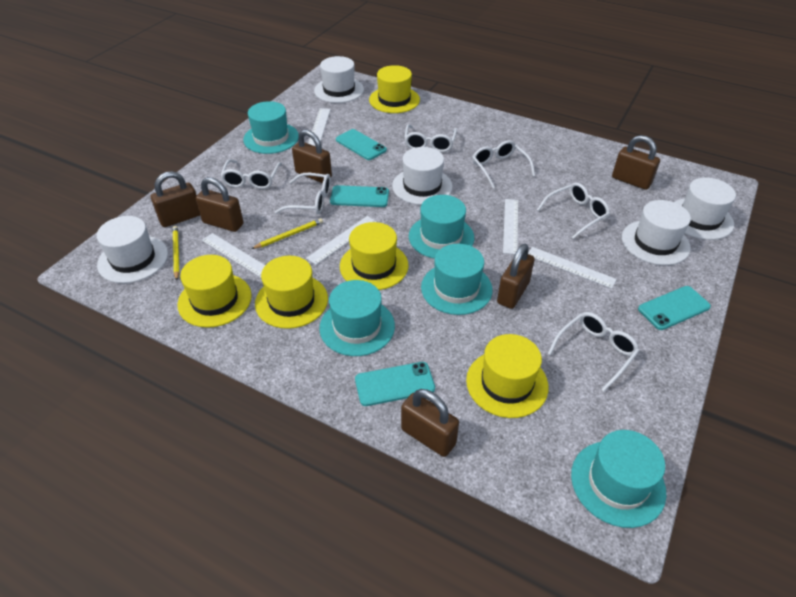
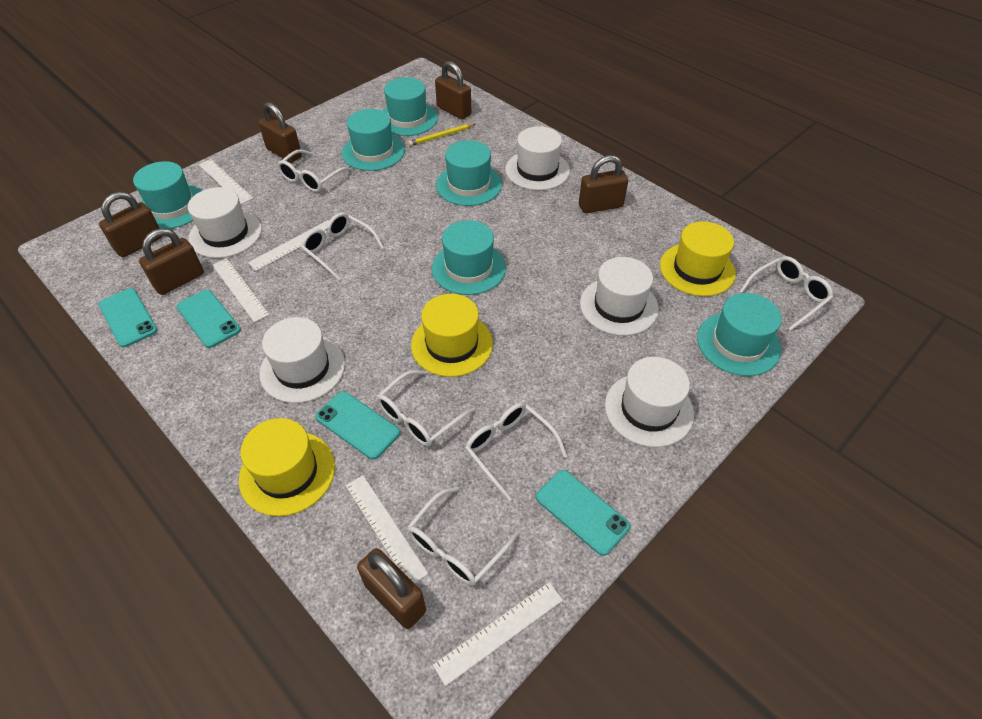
turquoise hat: 5 -> 6
yellow hat: 5 -> 3
yellow pencil: 2 -> 1

